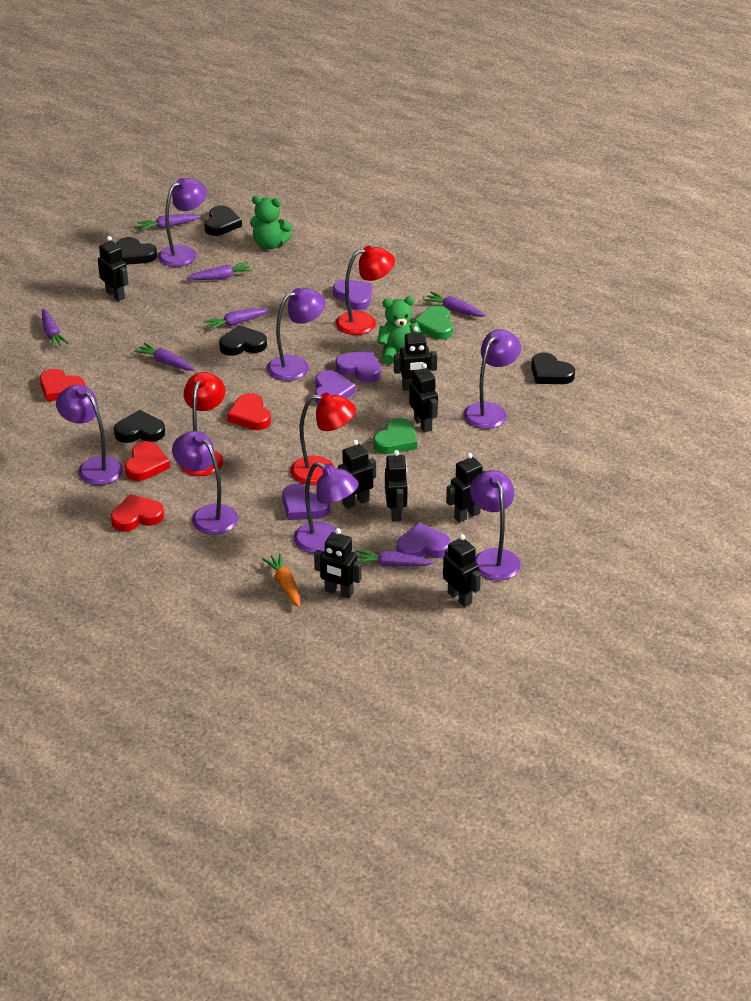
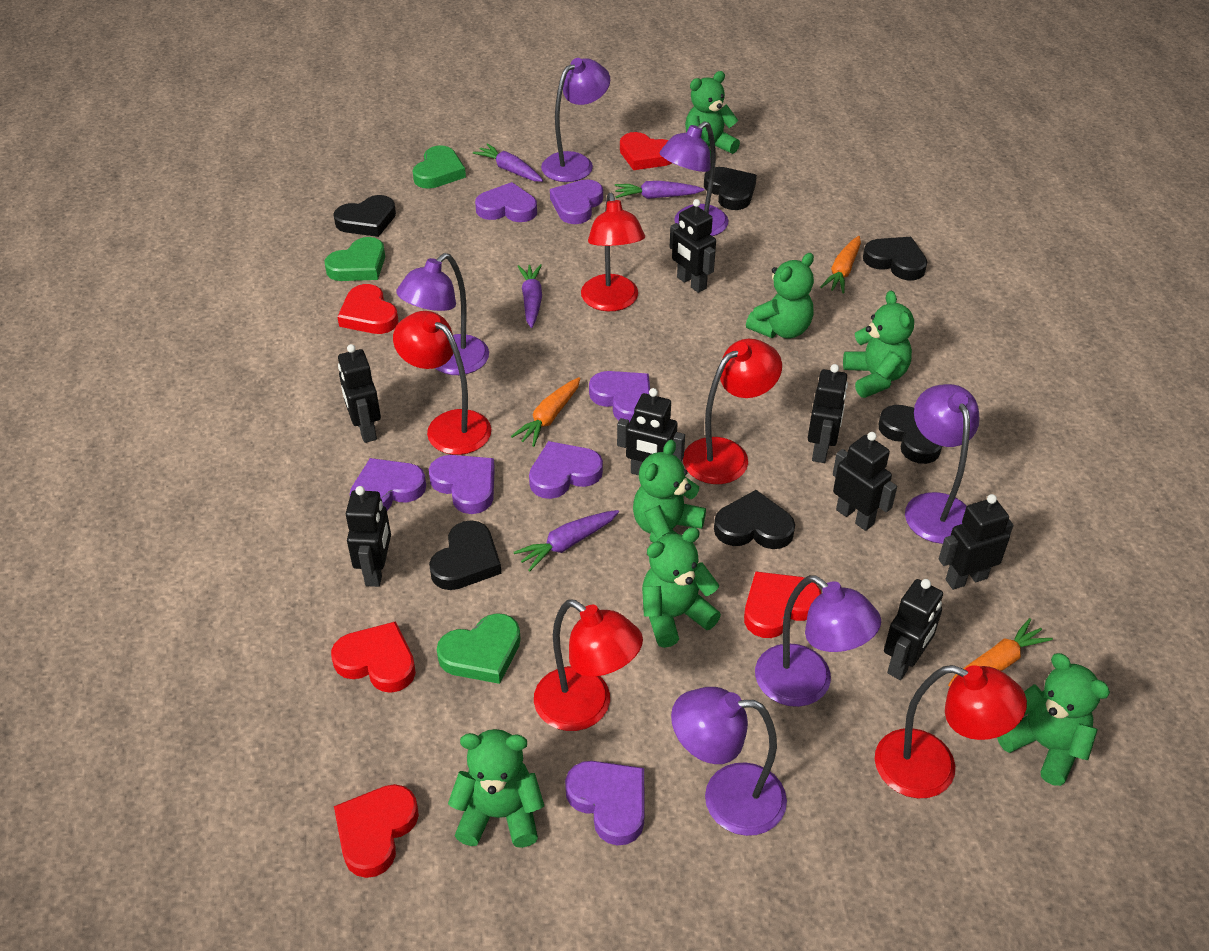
black heart: 5 -> 6
green heart: 2 -> 3
green teddy bear: 2 -> 7
orange carrot: 1 -> 3
purple carrot: 7 -> 4
purple heart: 5 -> 7
purple lamp: 7 -> 6
red heart: 4 -> 5
red lamp: 3 -> 5

